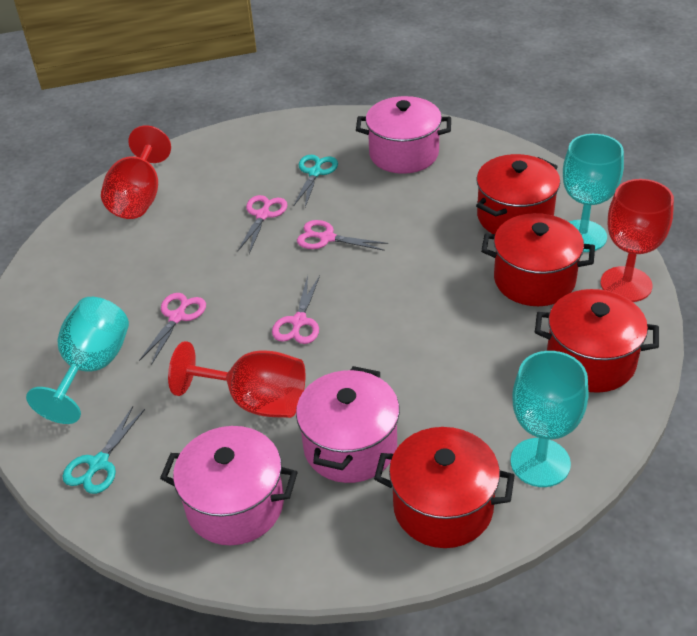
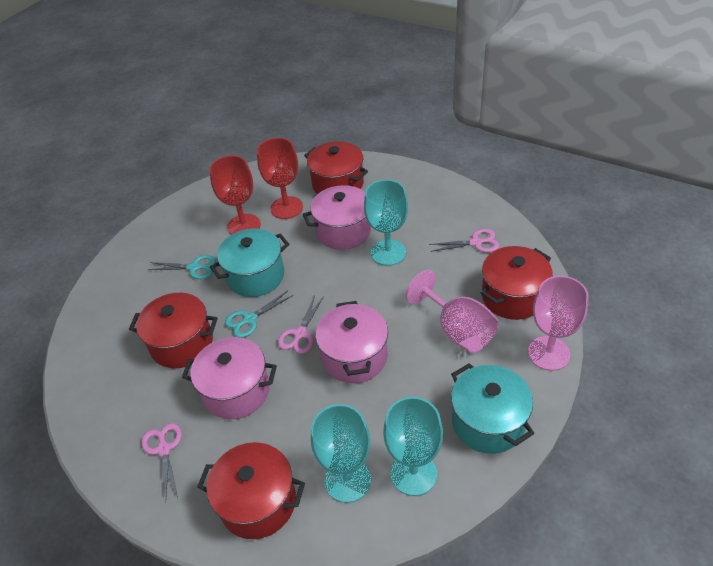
pink goblet: 0 -> 2
pink scissors: 4 -> 3
red goblet: 3 -> 2
turquoise pot: 0 -> 2

